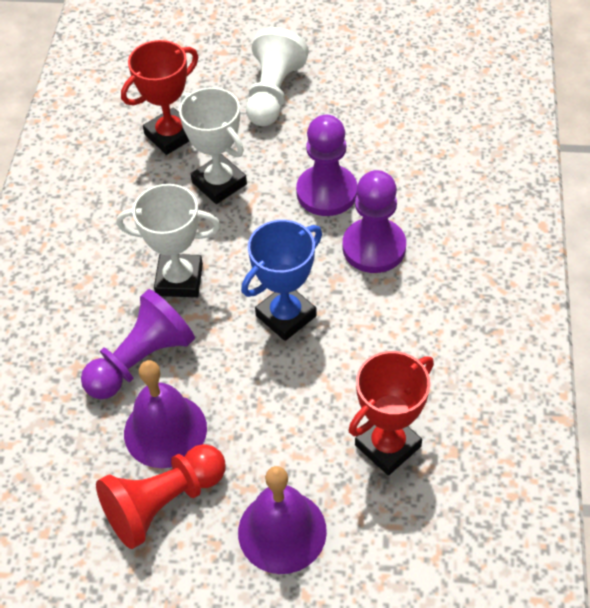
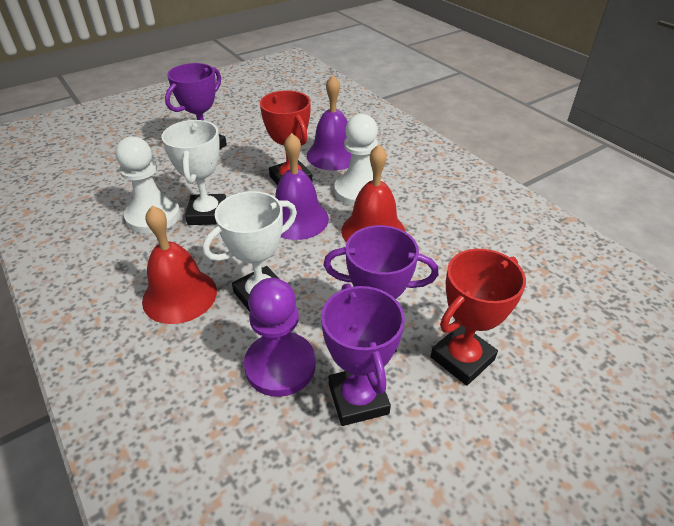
blue trophy: 1 -> 0
purple pawn: 3 -> 1
purple trophy: 0 -> 3
red bell: 0 -> 2
red pawn: 1 -> 0
white pawn: 1 -> 2

